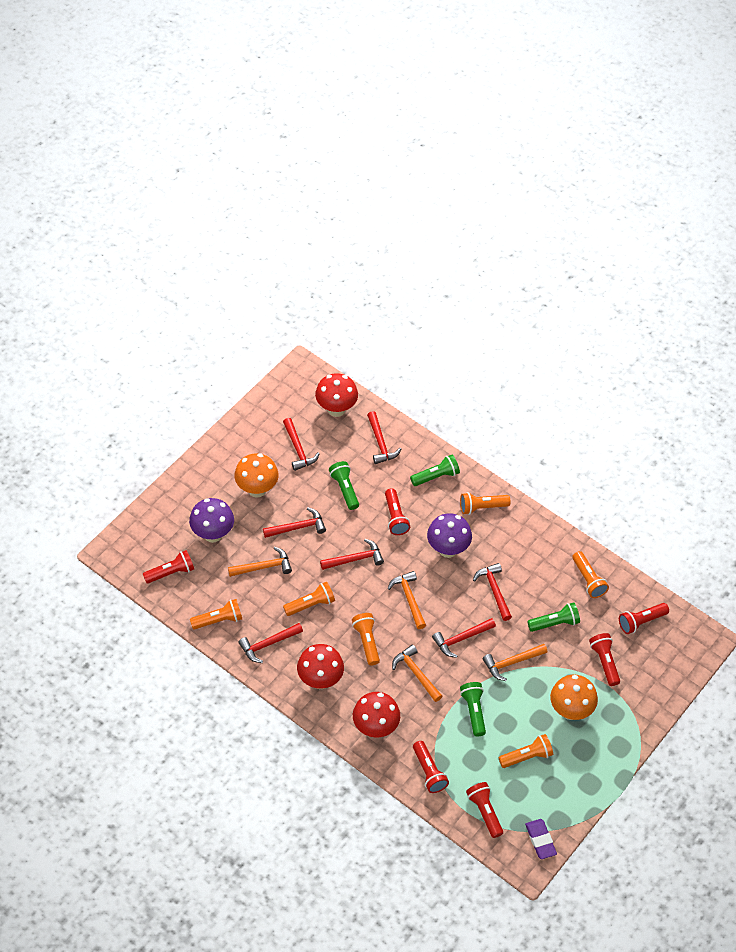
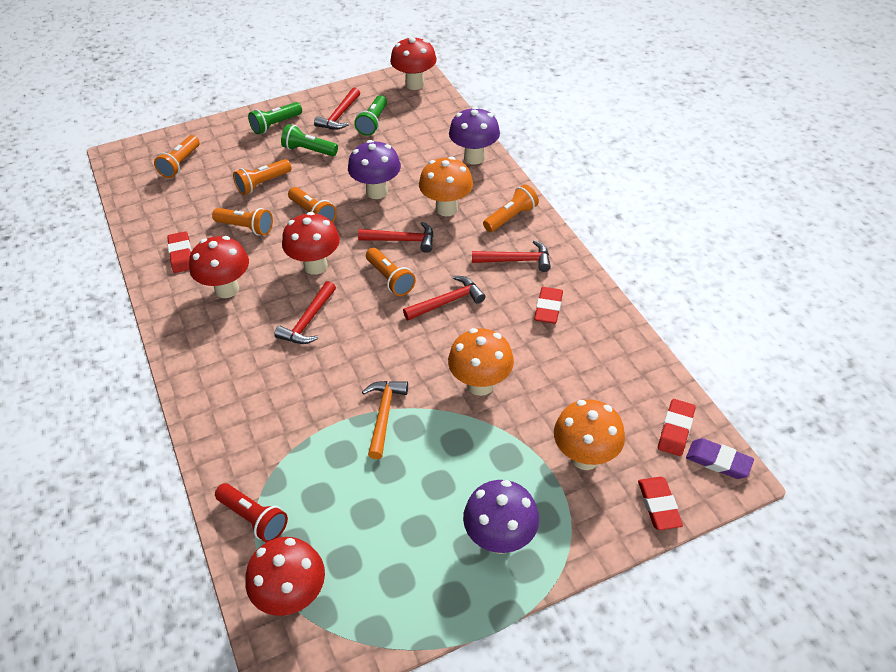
green flashlight: 4 -> 3
orange hammer: 4 -> 1
orange mushroom: 2 -> 3
purple mushroom: 2 -> 3
red eraser: 0 -> 4
red flashlight: 6 -> 1
red hammer: 7 -> 5
red mushroom: 3 -> 4

